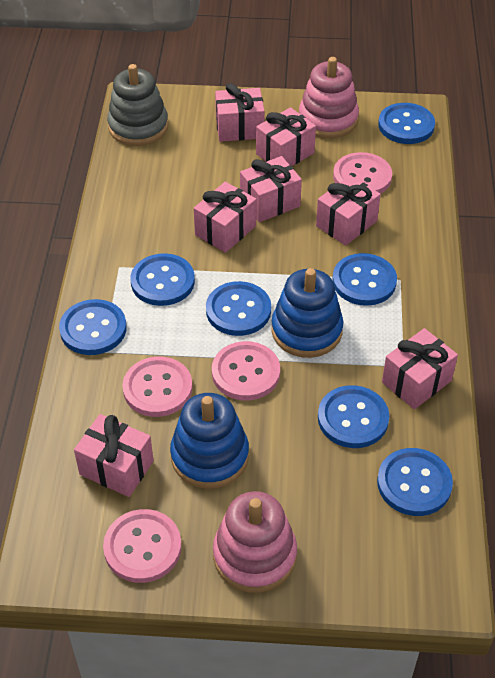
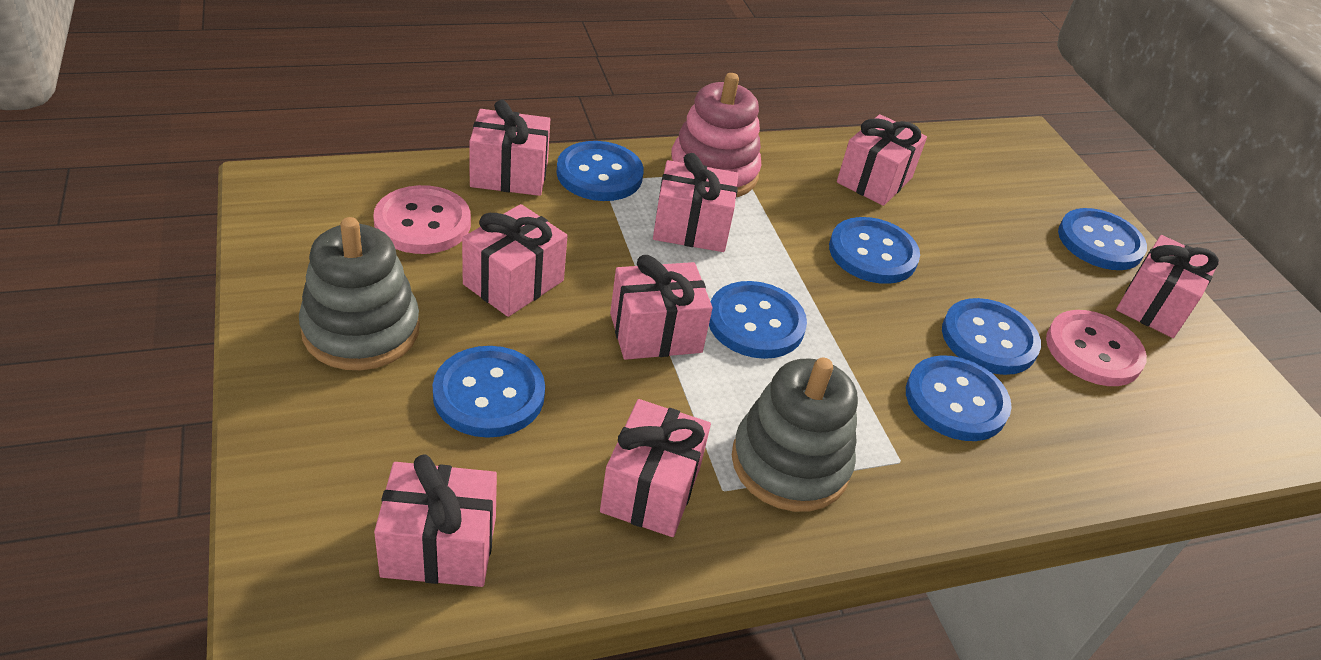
blue stacking toy: 2 -> 0
grey stacking toy: 1 -> 2
pink button: 4 -> 2
pink gift: 7 -> 8
pink stacking toy: 2 -> 1

